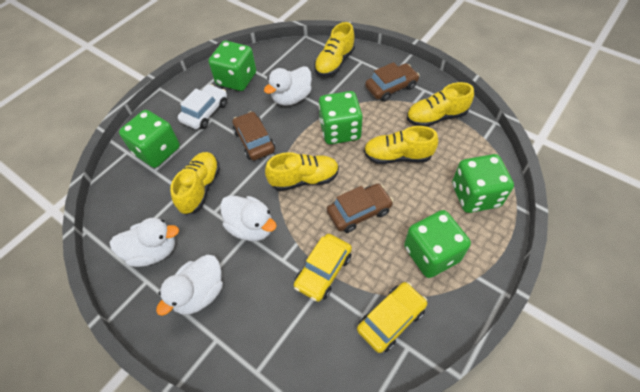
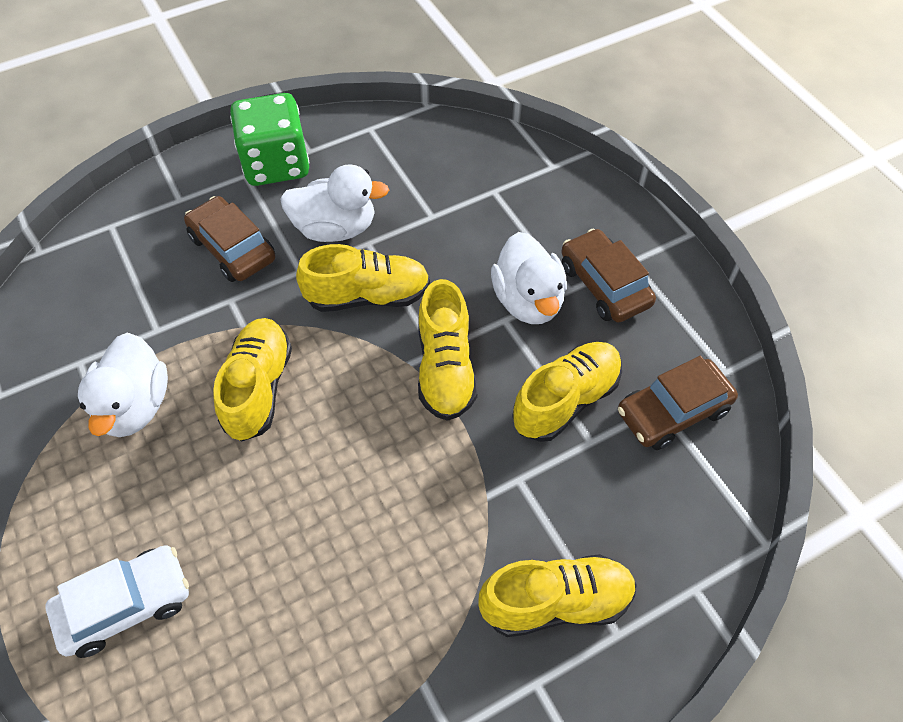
green dice: 5 -> 1
white duck: 4 -> 3
yellow car: 2 -> 0

